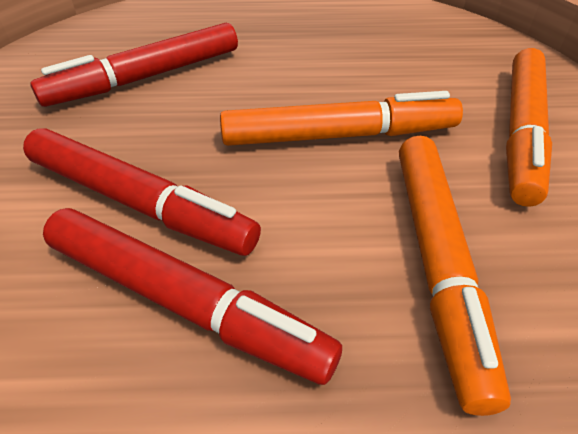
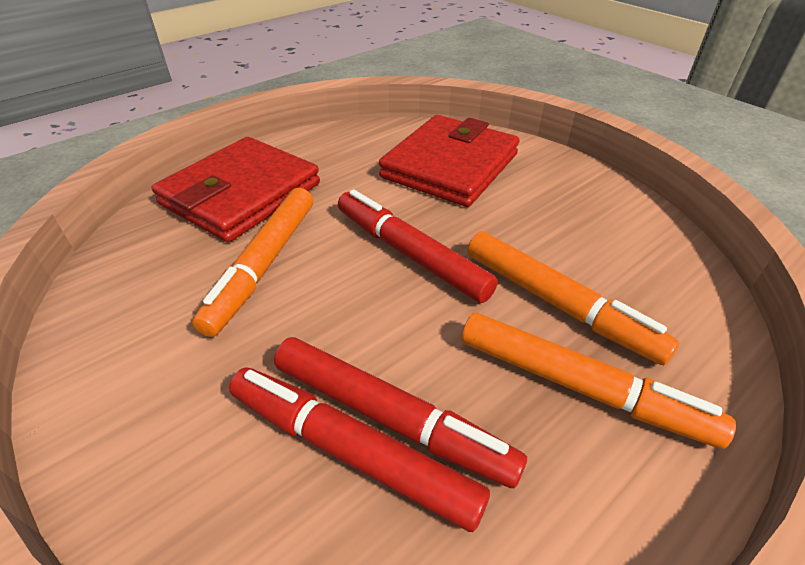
red wallet: 0 -> 2

